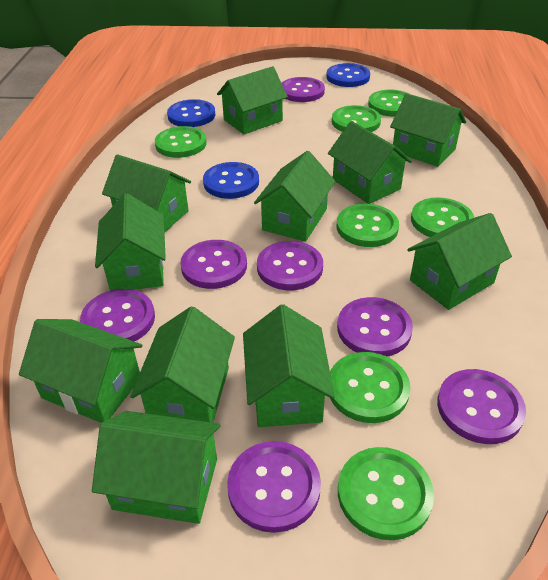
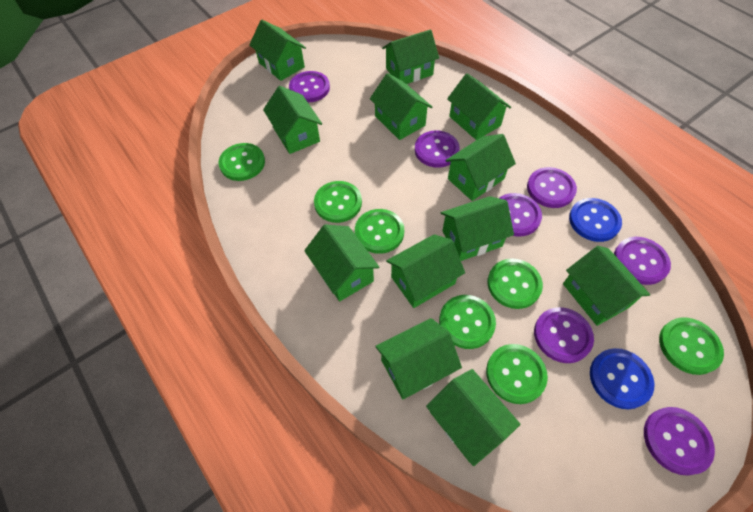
blue button: 3 -> 2
green house: 11 -> 12

